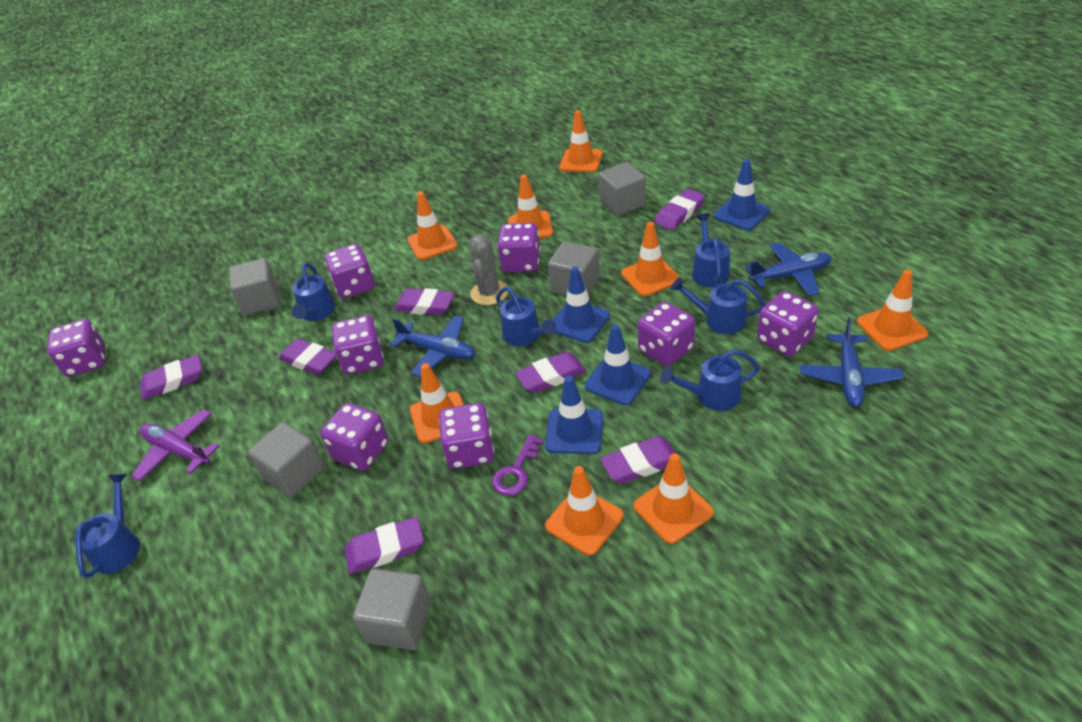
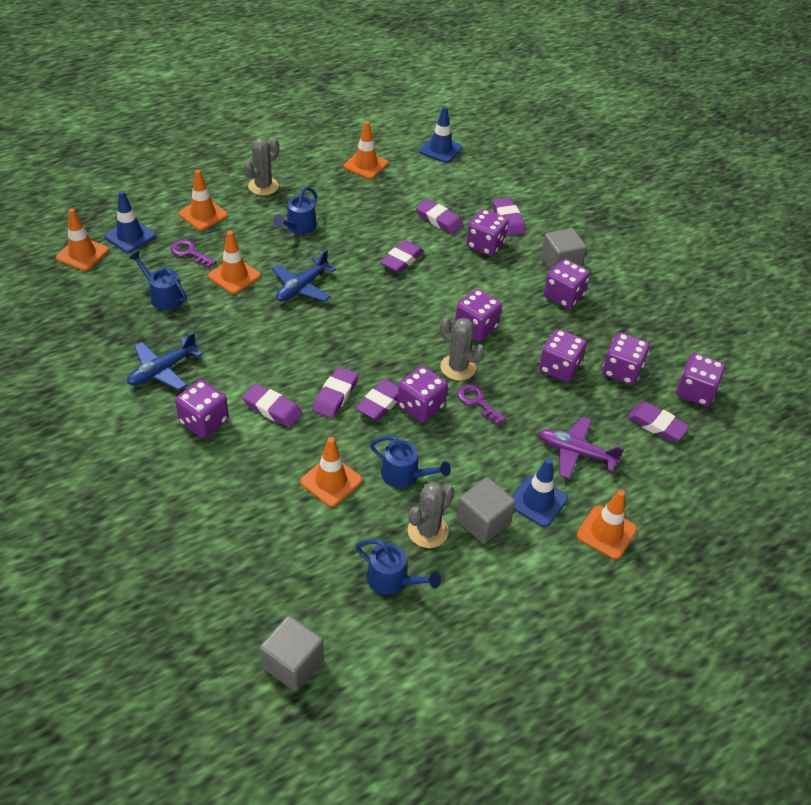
blue plane: 3 -> 2
blue traffic cone: 4 -> 3
blue watering can: 6 -> 4
grey cactus: 1 -> 3
grey cube: 5 -> 3
orange traffic cone: 8 -> 6
purple key: 1 -> 2

